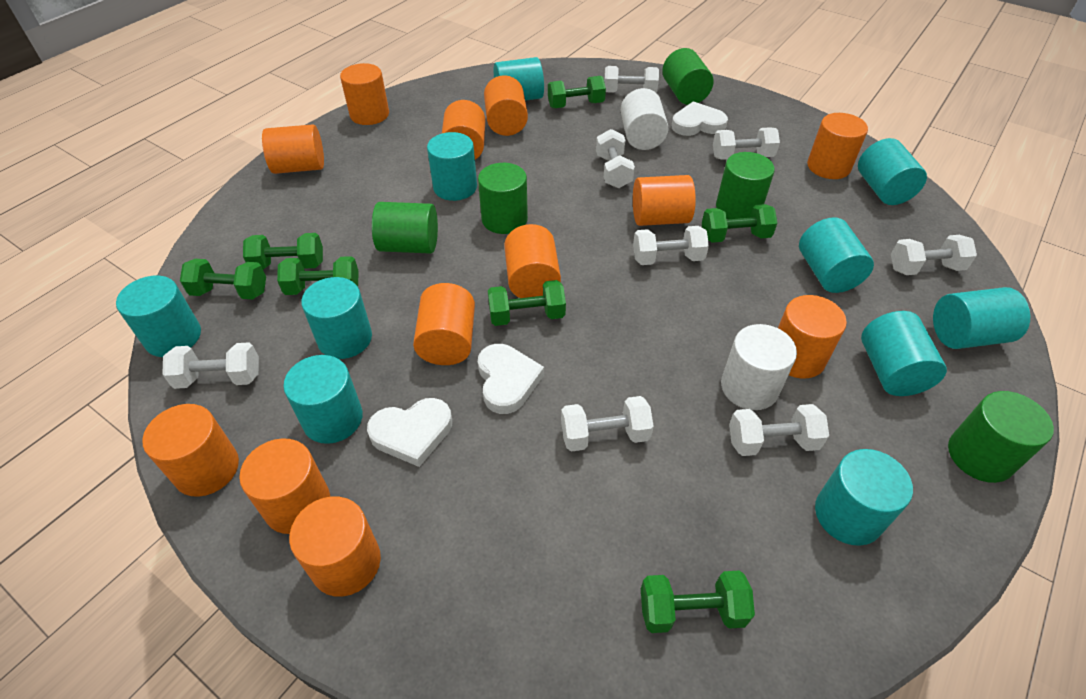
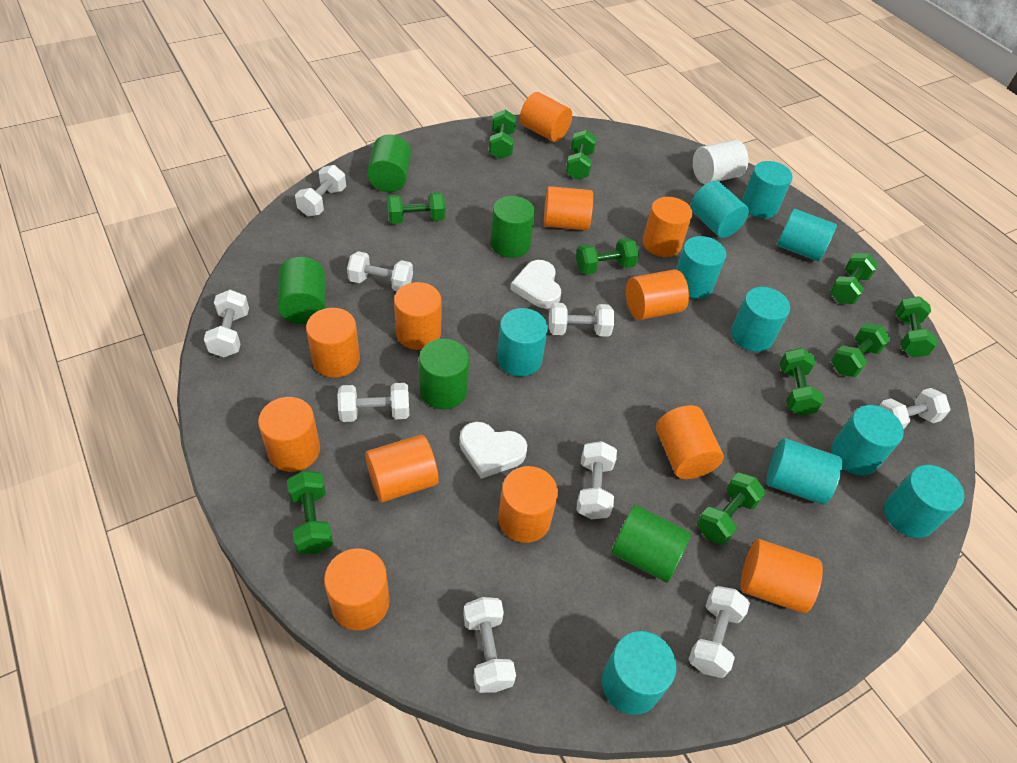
green dumbbell: 7 -> 10
white cylinder: 2 -> 1
white dumbbell: 8 -> 9
white heart: 3 -> 2

